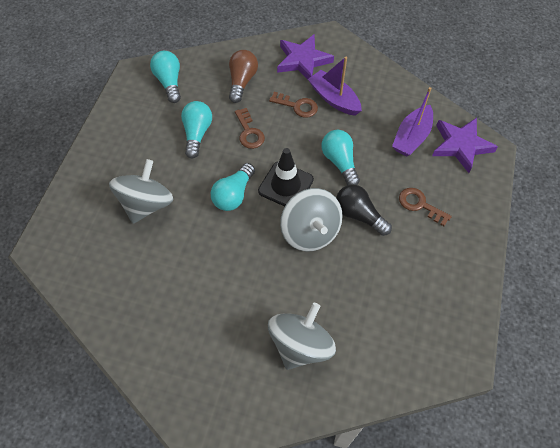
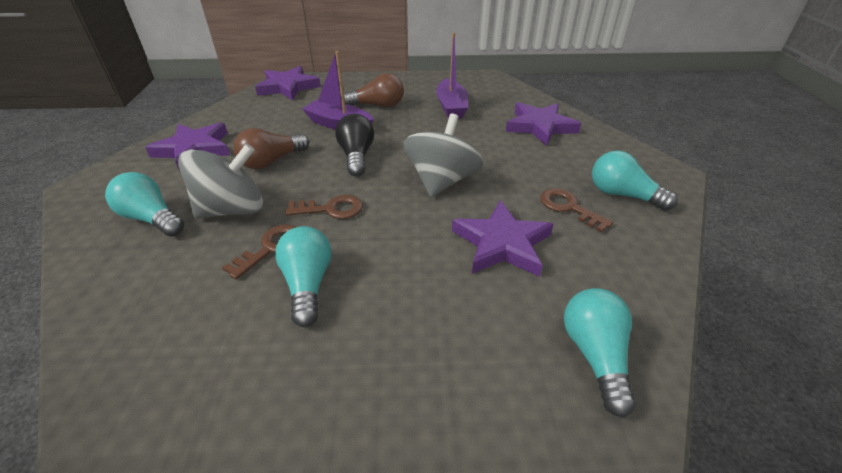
black traffic cone: 1 -> 0
brown light bulb: 1 -> 2
grey spinning top: 3 -> 2
purple star: 2 -> 4

